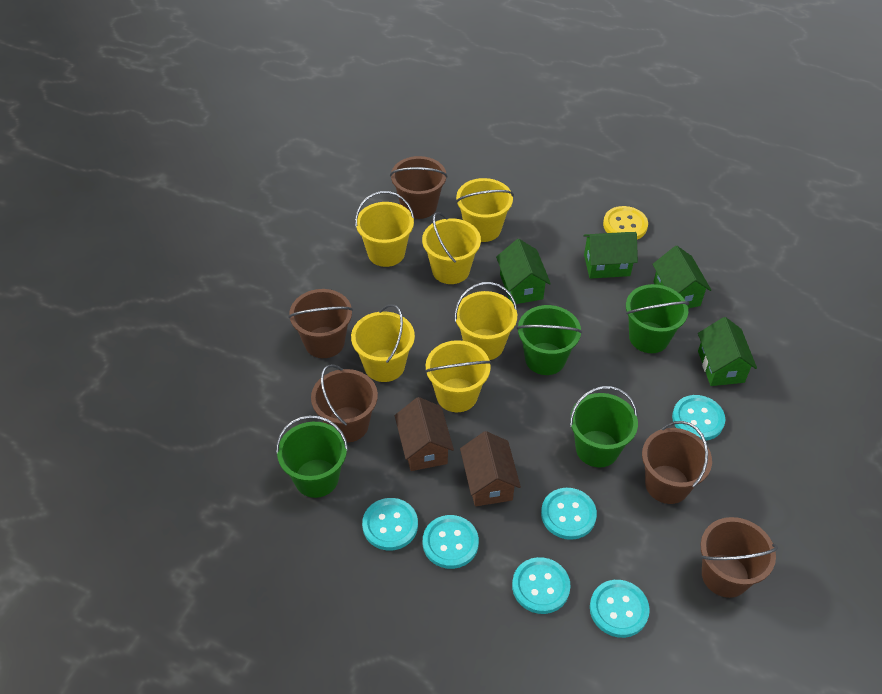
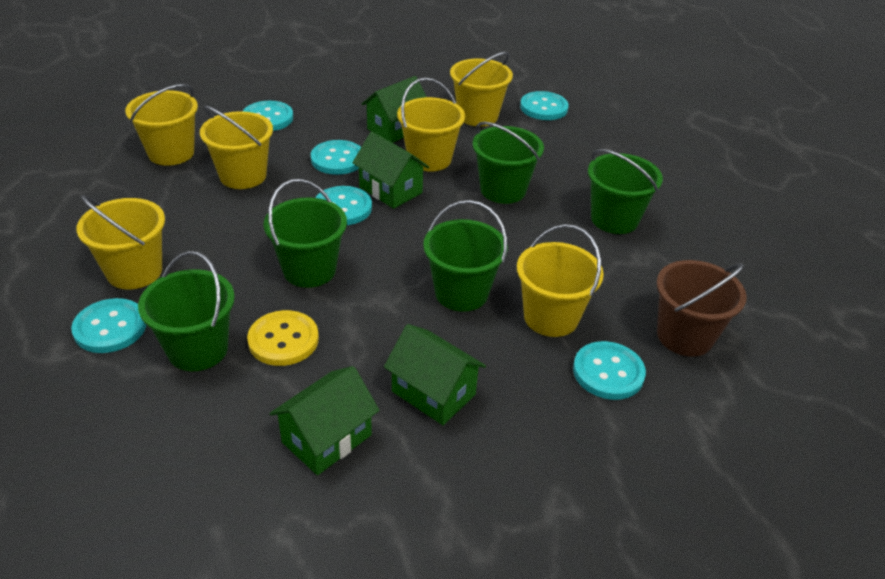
brown bucket: 5 -> 1
brown house: 2 -> 0
green bucket: 4 -> 5

